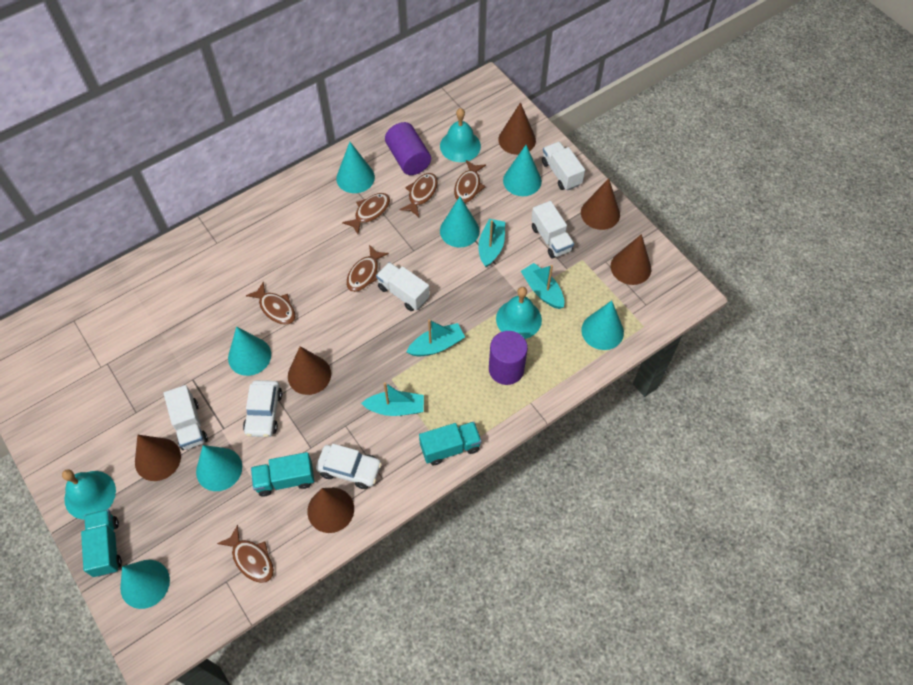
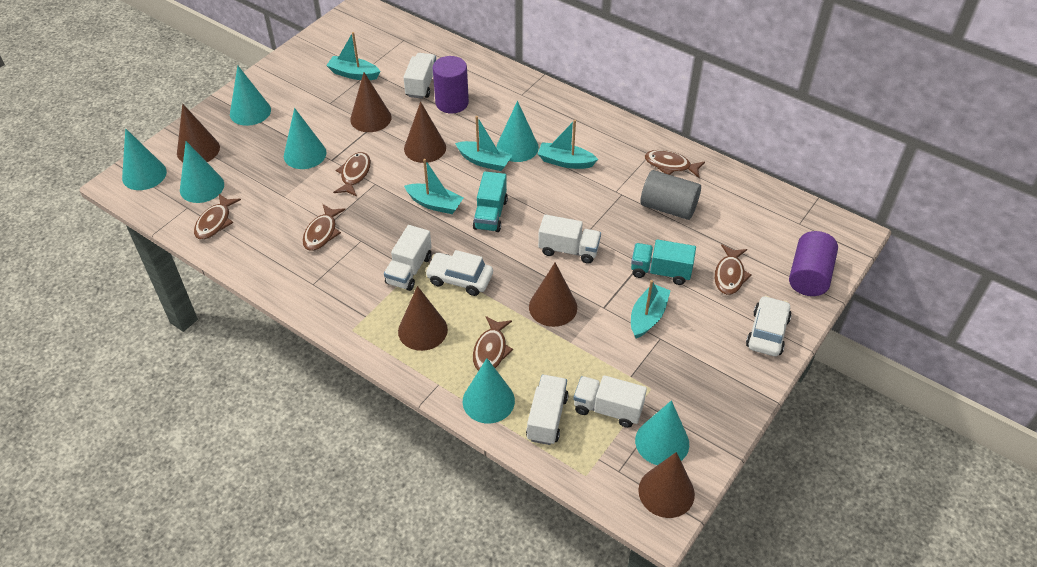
grey cylinder: 0 -> 1
turquoise bell: 3 -> 0
turquoise boat: 4 -> 5
turquoise truck: 3 -> 2
white truck: 4 -> 5

